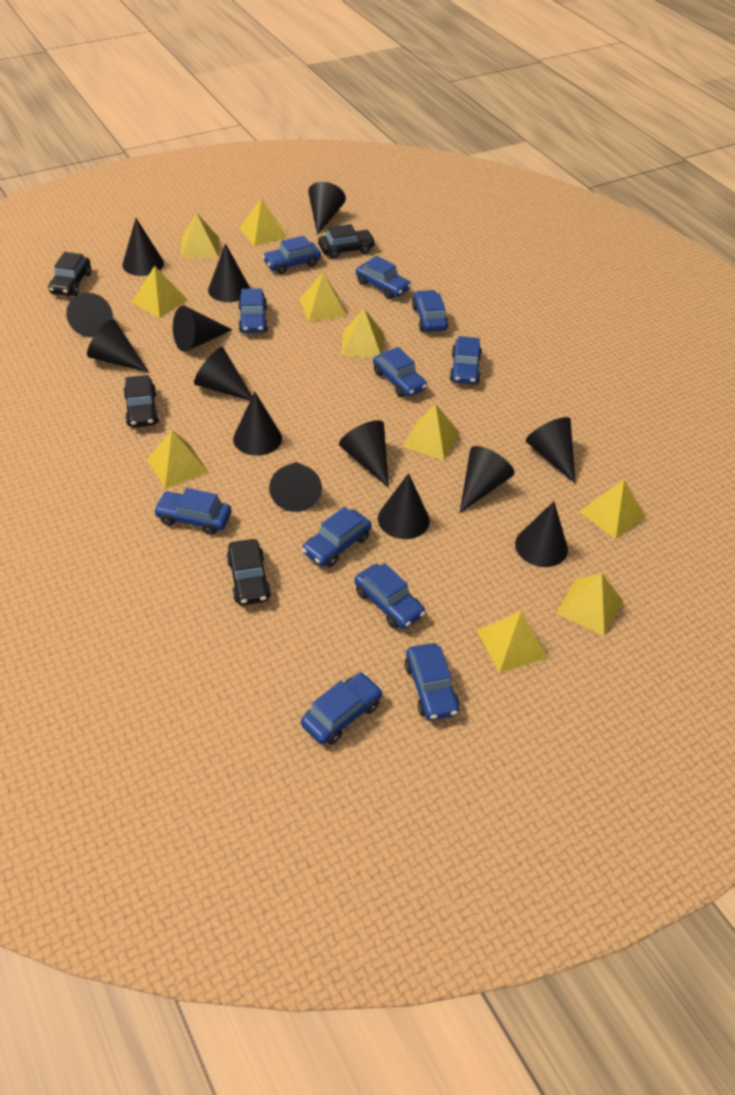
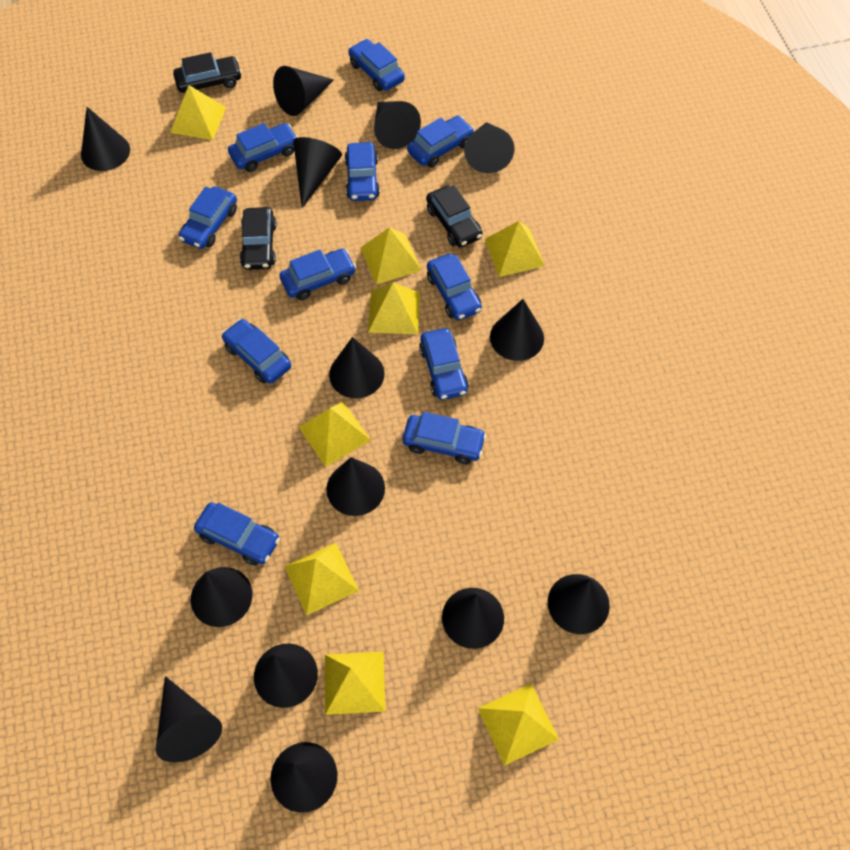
black car: 4 -> 3
yellow pyramid: 10 -> 8

